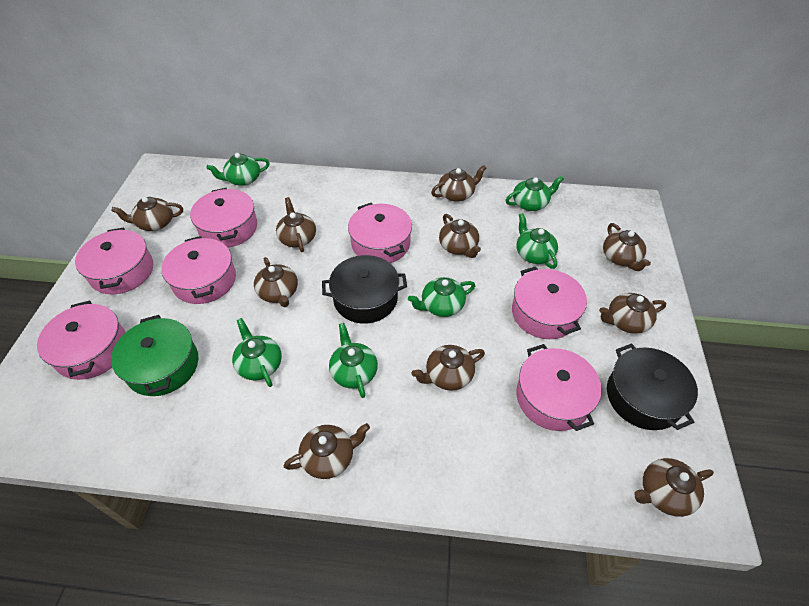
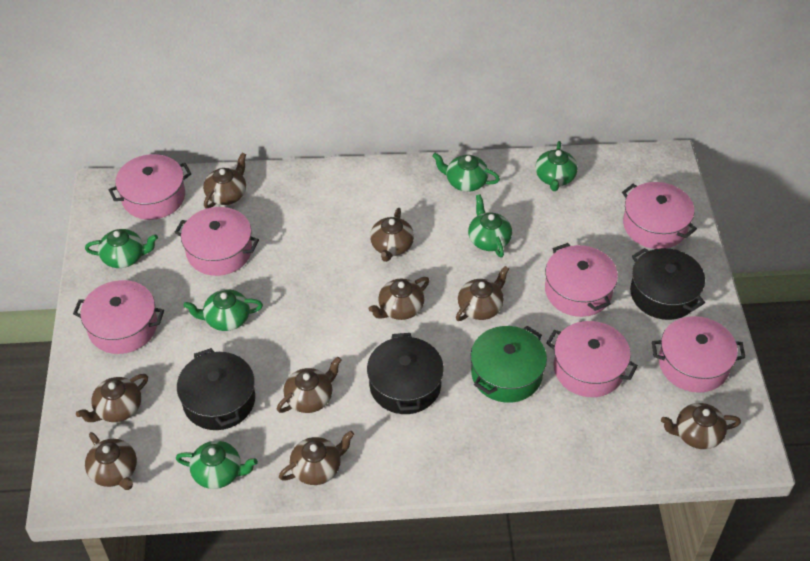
black pot: 2 -> 3
brown teapot: 10 -> 9

